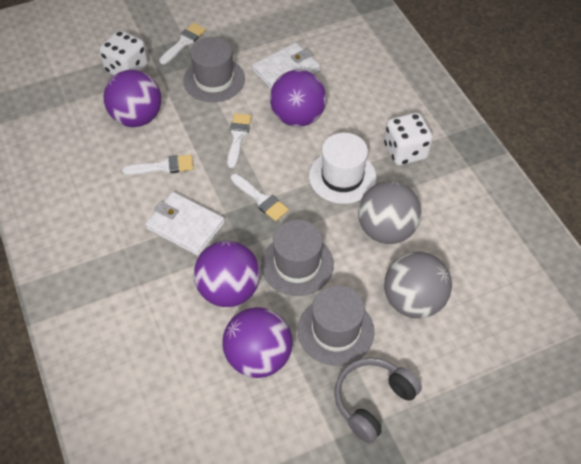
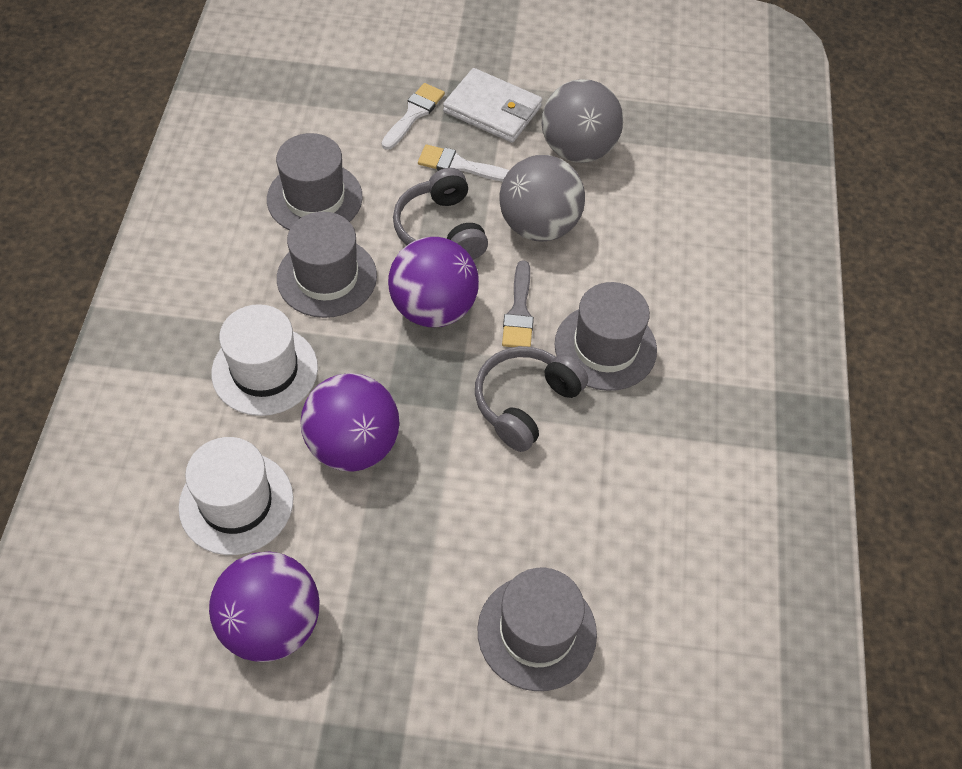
grey brush: 0 -> 1
grey hat: 3 -> 4
grey headphones: 1 -> 2
purple ball: 4 -> 3
white brush: 4 -> 2
white dice: 2 -> 0
white hat: 1 -> 2
white wallet: 2 -> 1

